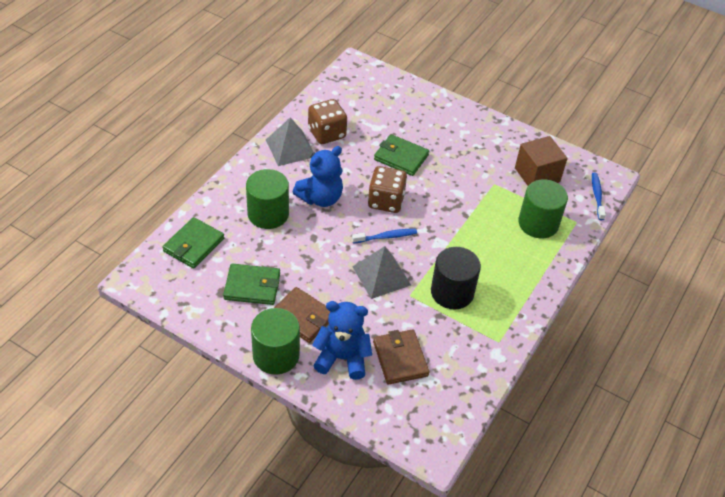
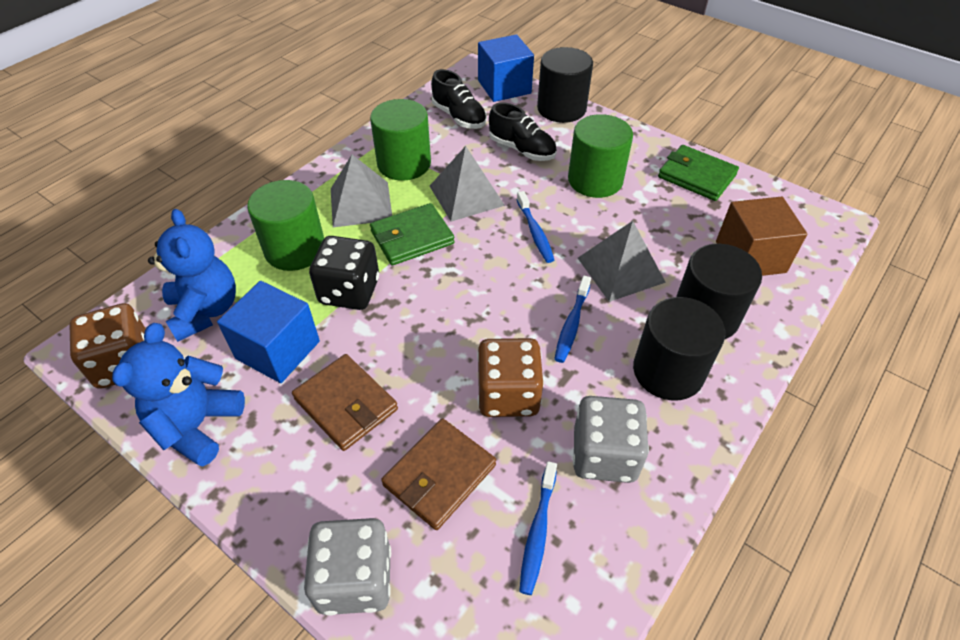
black cylinder: 1 -> 3
black dice: 0 -> 1
black shoe: 0 -> 2
blue cube: 0 -> 2
blue toothbrush: 2 -> 3
green wallet: 3 -> 2
grey dice: 0 -> 2
grey pyramid: 2 -> 3

